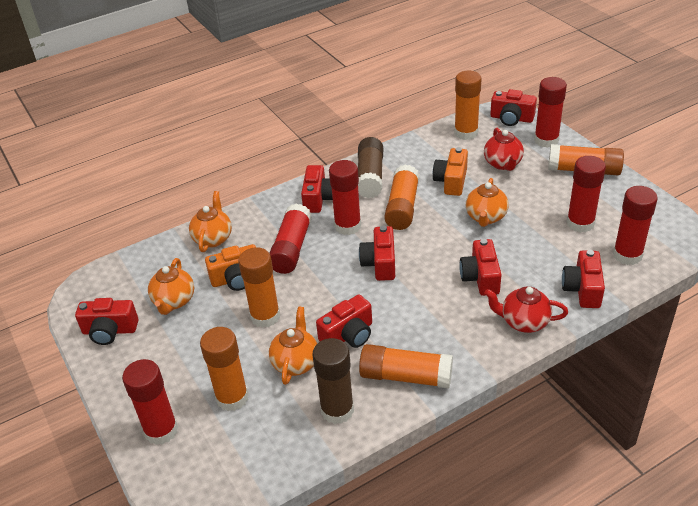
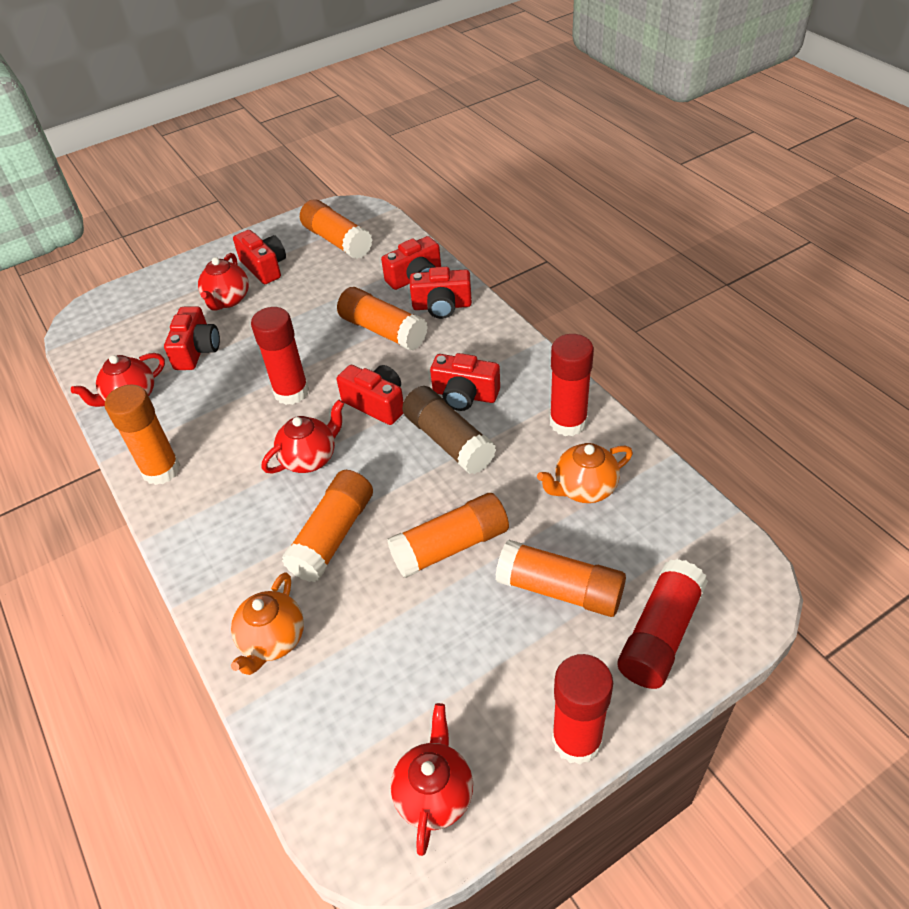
brown glue stick: 2 -> 1
orange camera: 2 -> 0
orange teapot: 4 -> 2
red camera: 7 -> 6
red glue stick: 6 -> 4
red teapot: 2 -> 4

